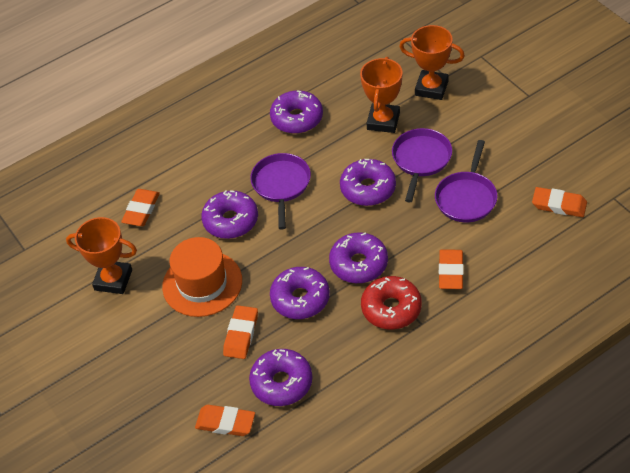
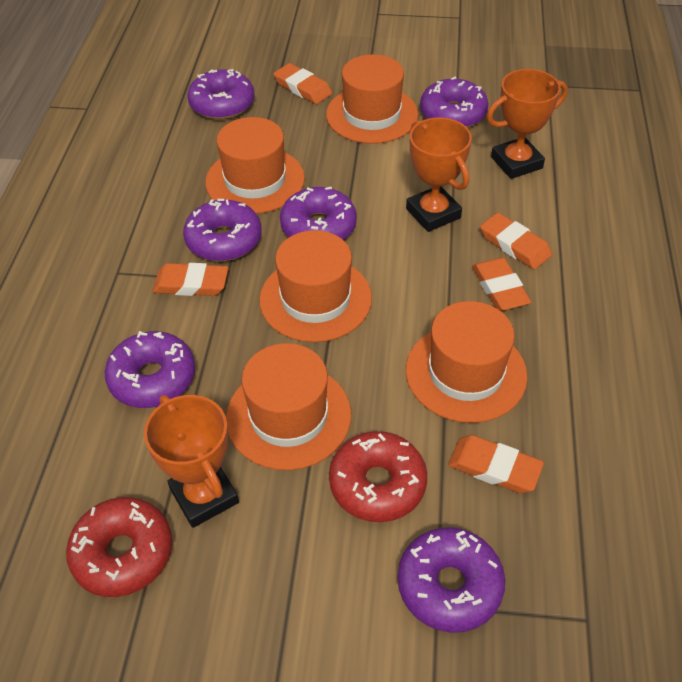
orange hat: 1 -> 5
purple pan: 3 -> 0
red donut: 1 -> 2

